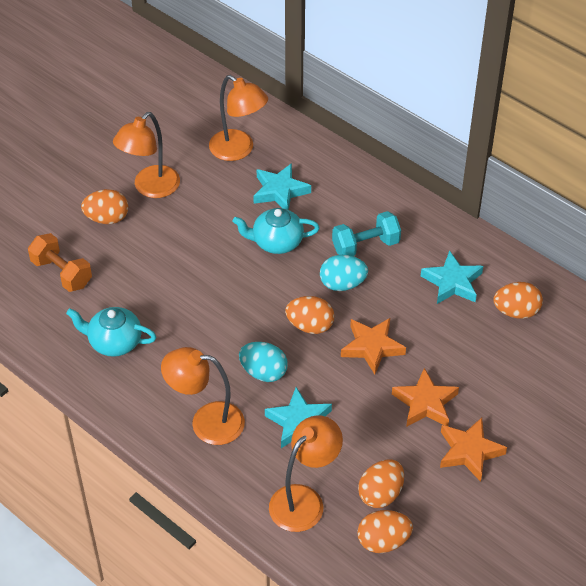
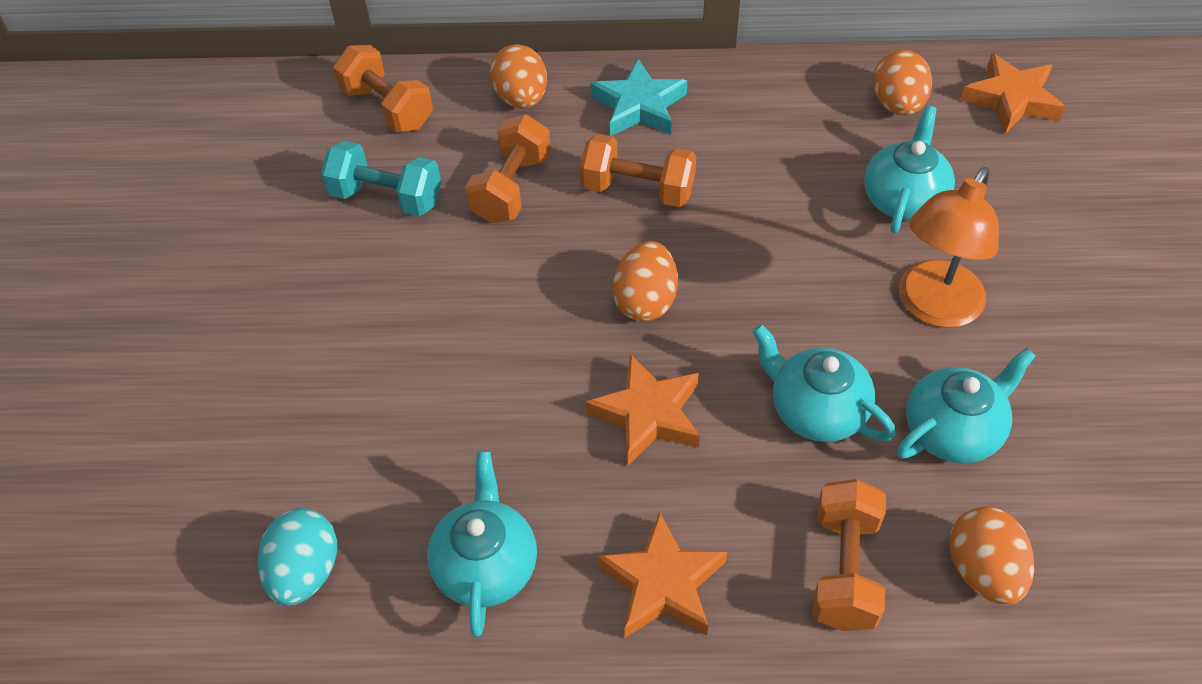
orange dumbbell: 1 -> 4
orange egg: 5 -> 4
orange lamp: 4 -> 1
turquoise egg: 2 -> 1
turquoise star: 3 -> 1
turquoise teapot: 2 -> 4

